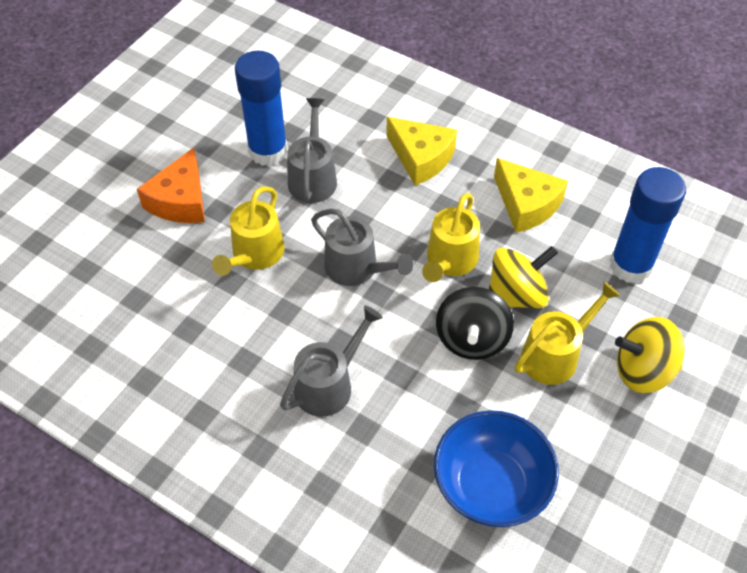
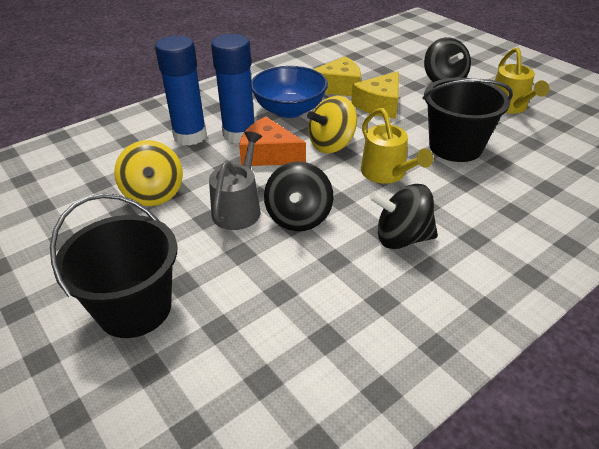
black bucket: 0 -> 2
black spinning top: 1 -> 3
grey watering can: 3 -> 1
yellow watering can: 3 -> 2

